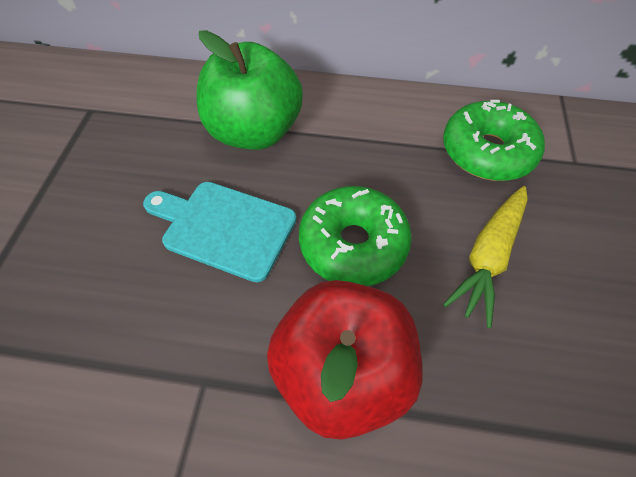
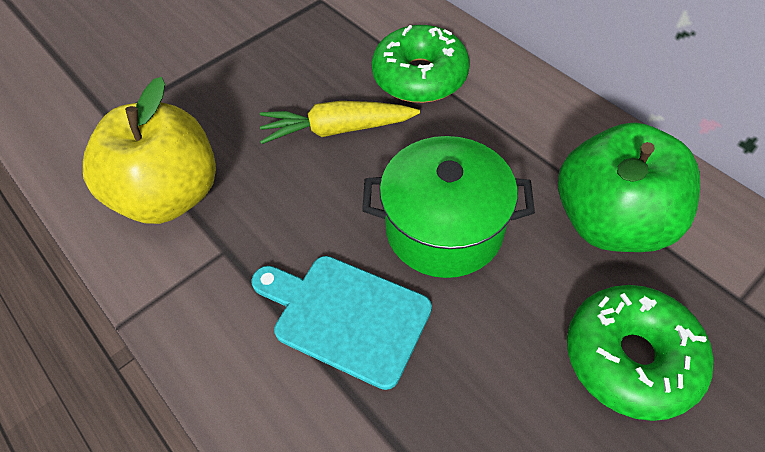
green pot: 0 -> 1
red apple: 1 -> 0
yellow apple: 0 -> 1

